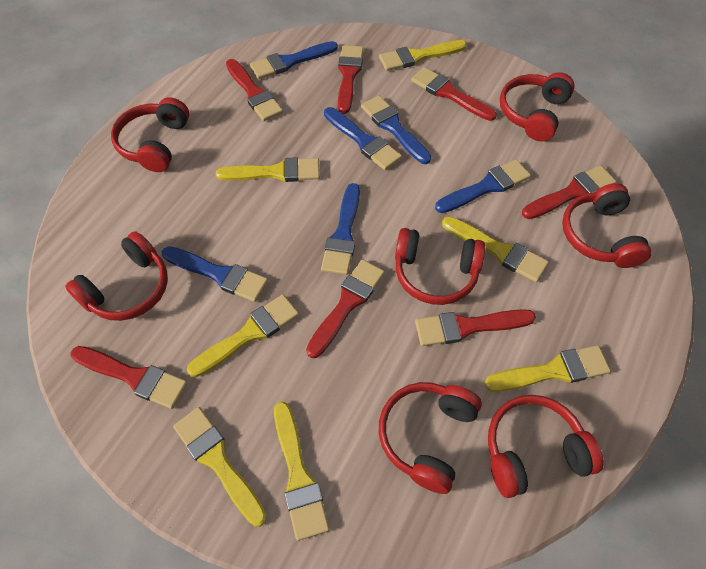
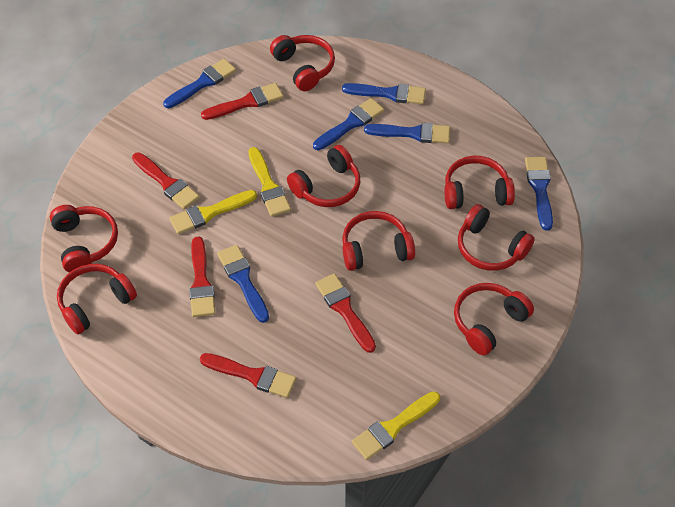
red brush: 7 -> 5
red headphones: 7 -> 8
yellow brush: 7 -> 3

